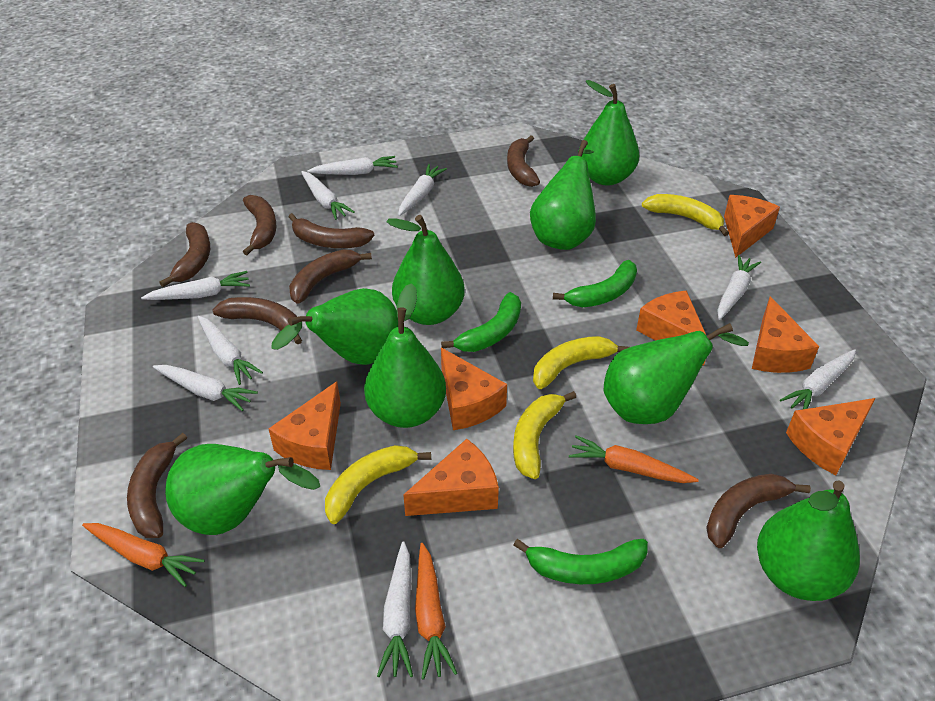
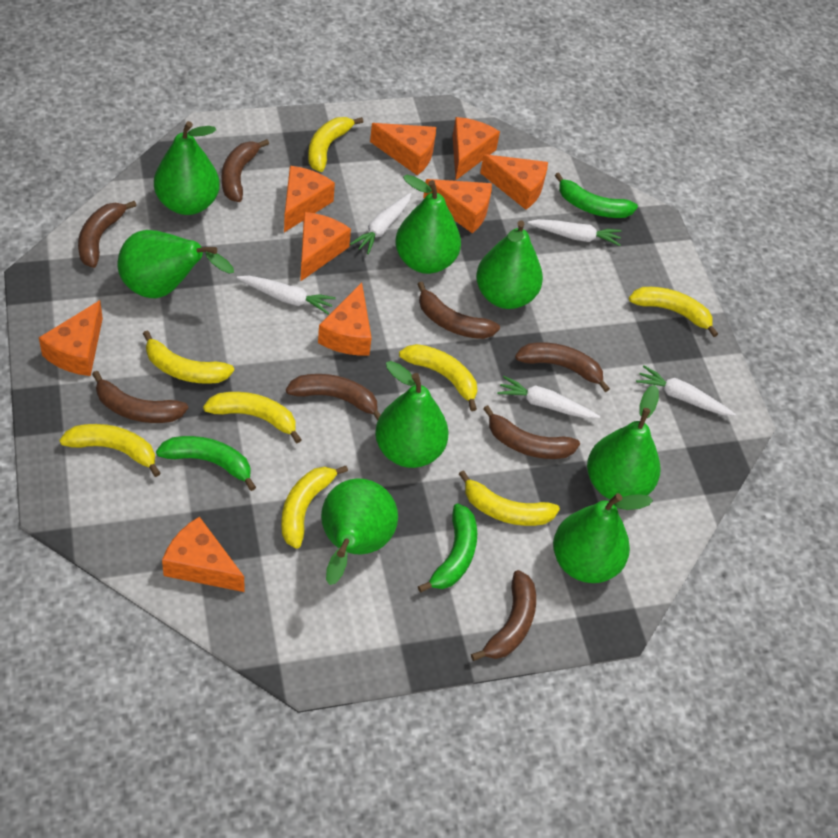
orange carrot: 3 -> 0
orange cheese: 7 -> 9
white carrot: 9 -> 5
yellow banana: 4 -> 8

